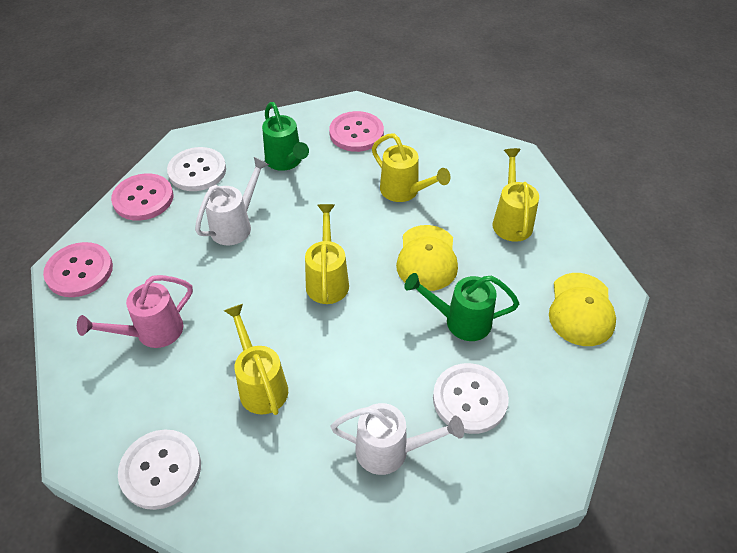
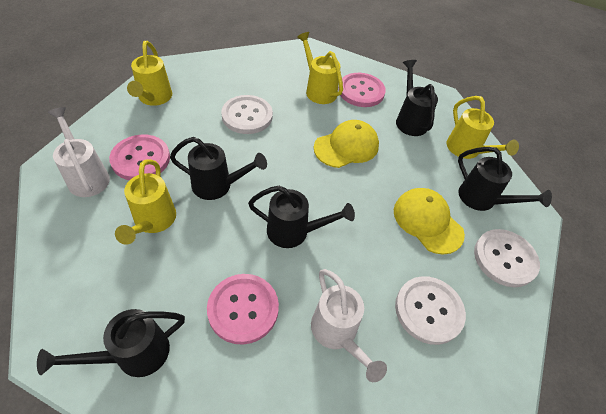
black watering can: 0 -> 5
green watering can: 2 -> 0
pink watering can: 1 -> 0

